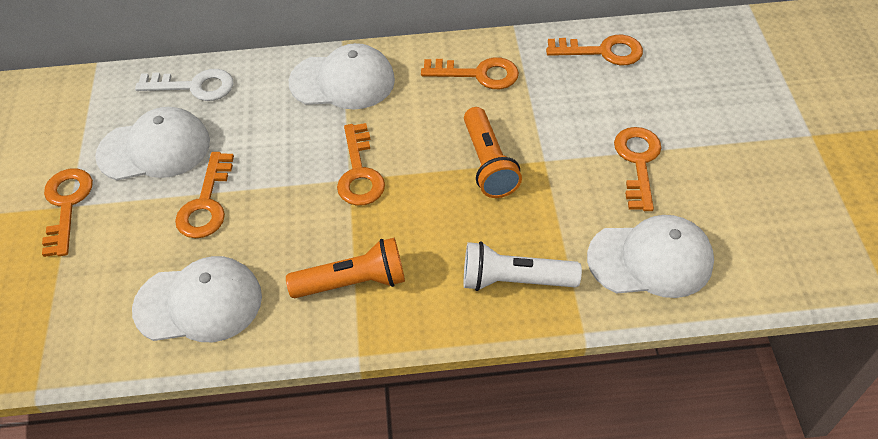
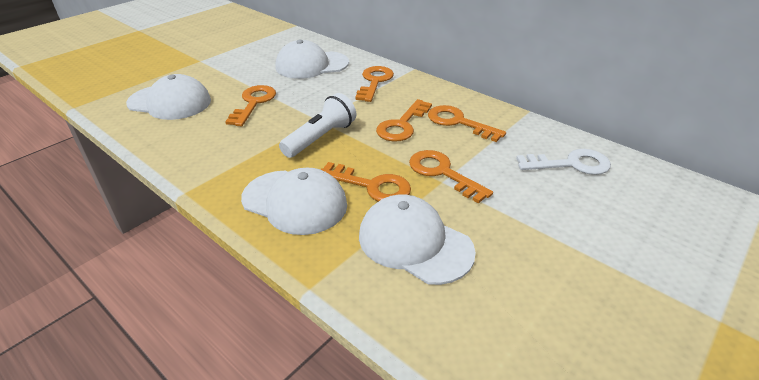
orange flashlight: 2 -> 0

